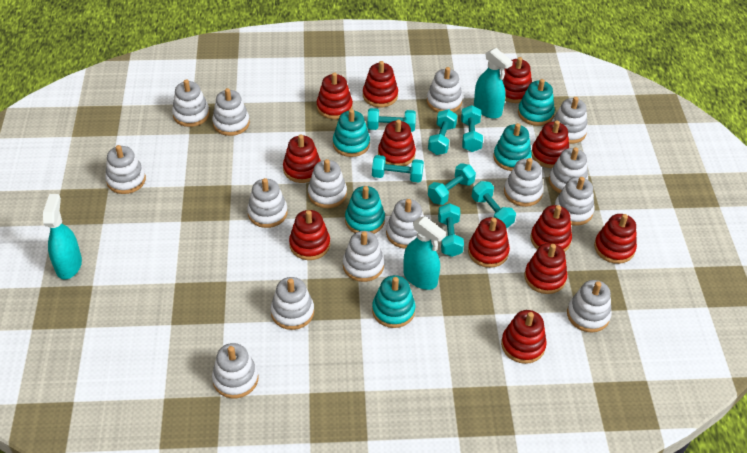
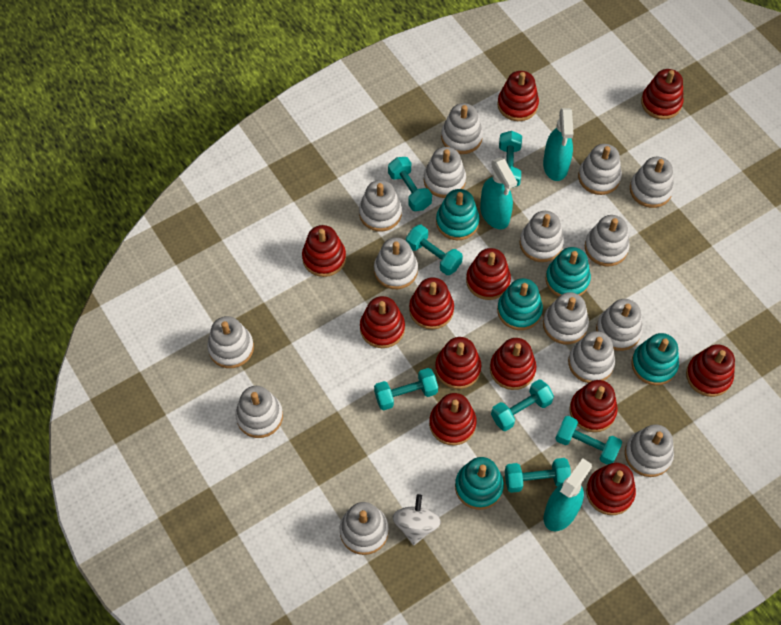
white spinning top: 0 -> 1

